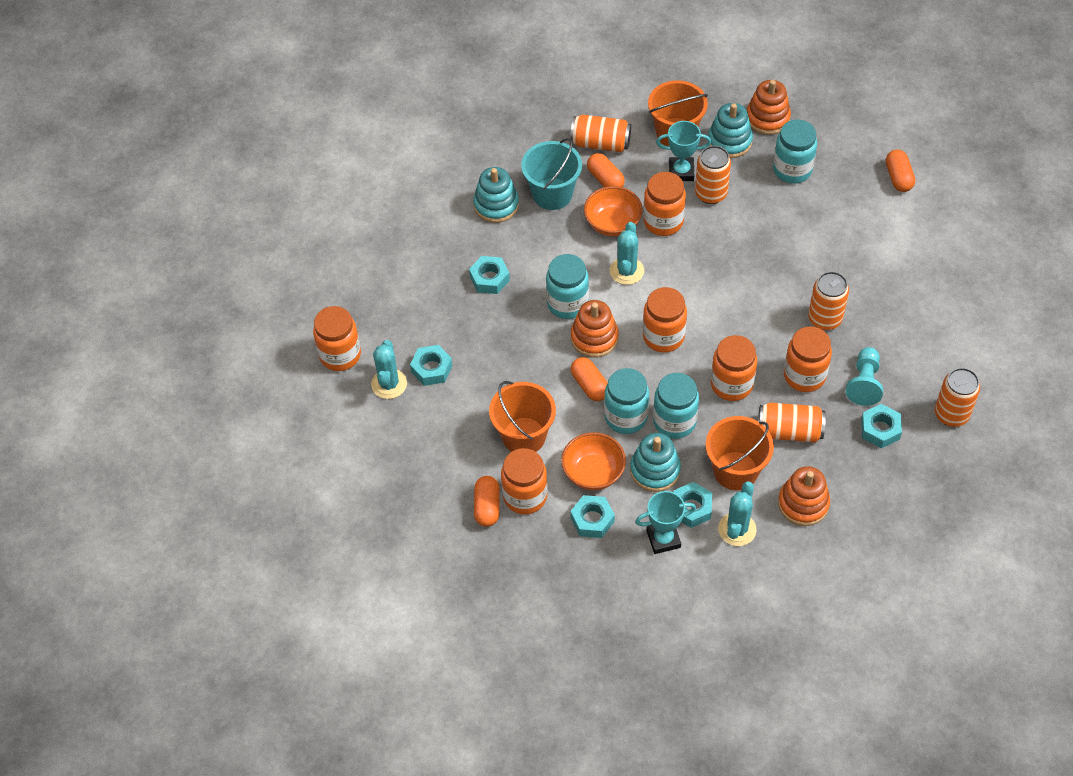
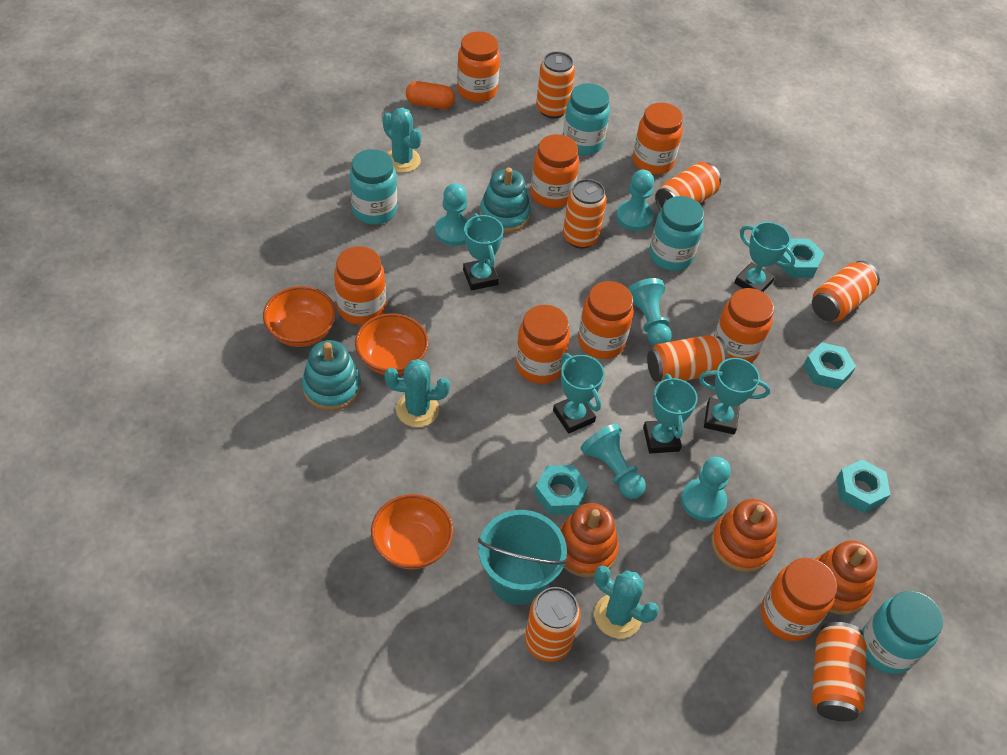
orange bowl: 2 -> 3
orange bucket: 3 -> 0
orange can: 5 -> 7
orange capsule: 4 -> 1
orange jar: 6 -> 8
turquoise nut: 5 -> 4
turquoise pawn: 1 -> 5
turquoise stacking toy: 3 -> 2
turquoise trophy: 2 -> 5

